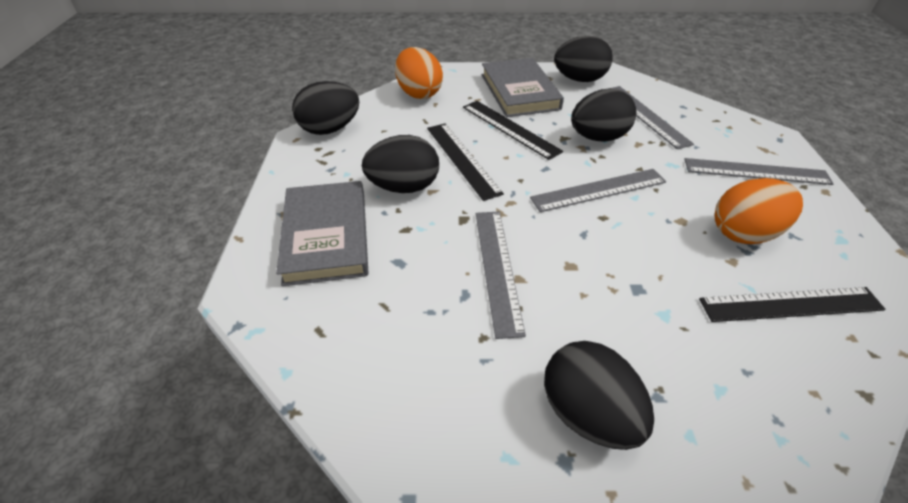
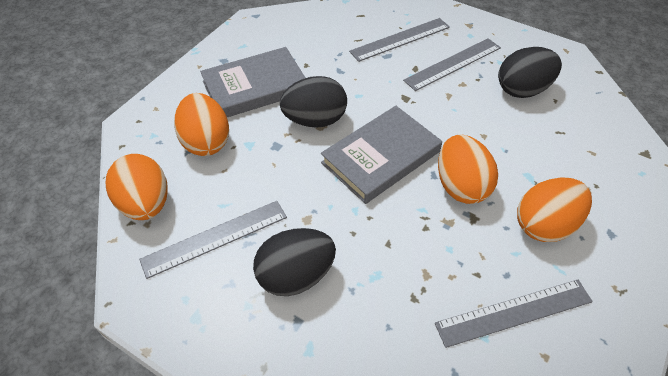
black egg: 5 -> 3
black ruler: 3 -> 0
orange egg: 2 -> 4

